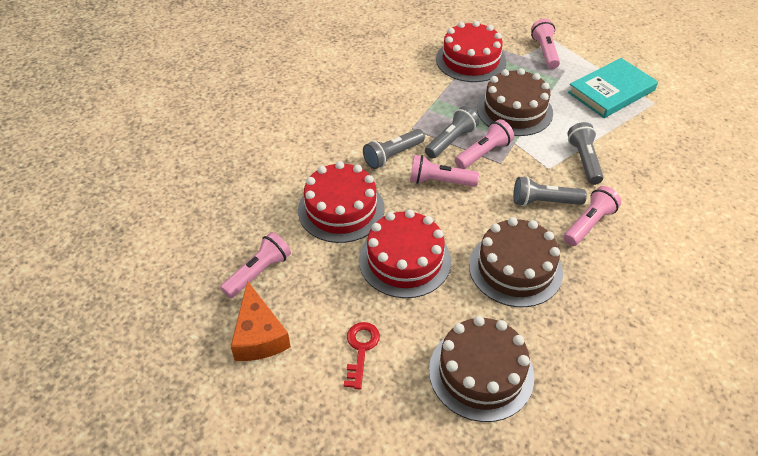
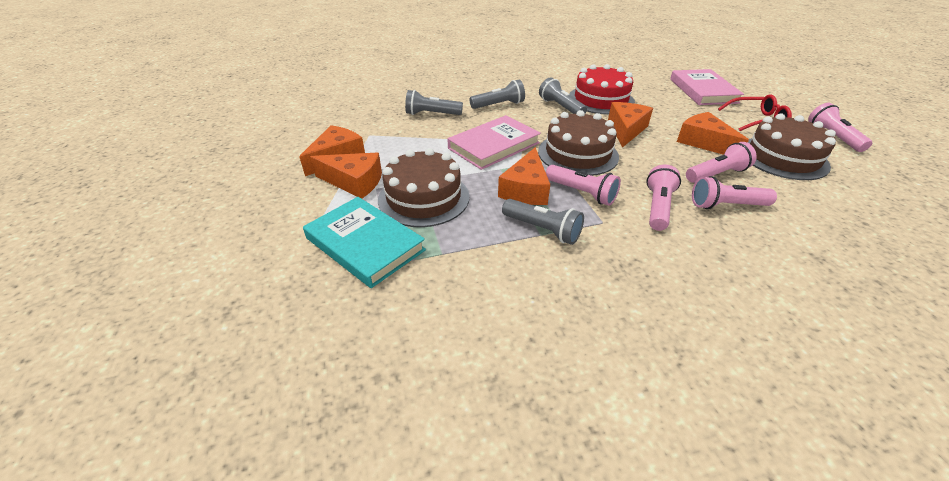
orange cheese: 1 -> 5
pink book: 0 -> 2
red cake: 3 -> 1
red glasses: 0 -> 1
red key: 1 -> 0

